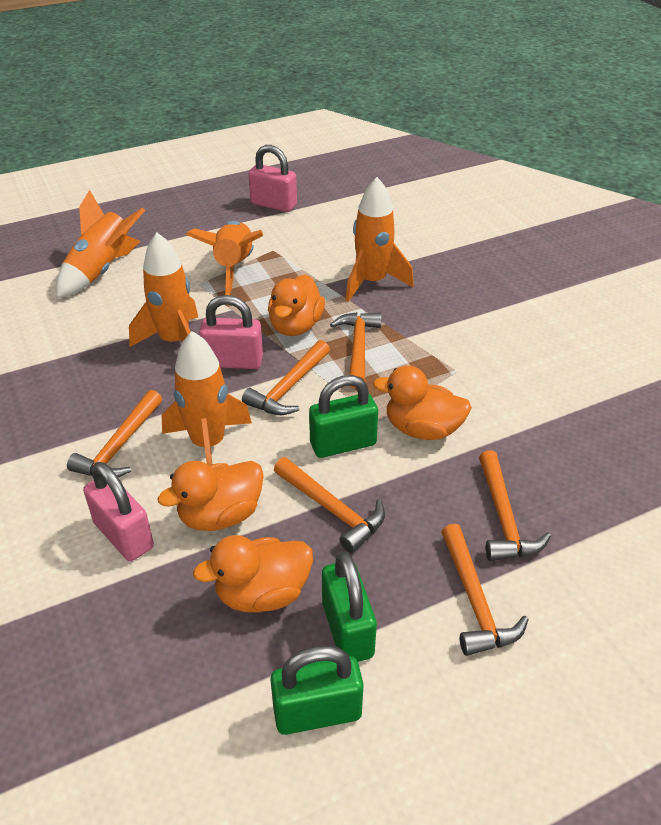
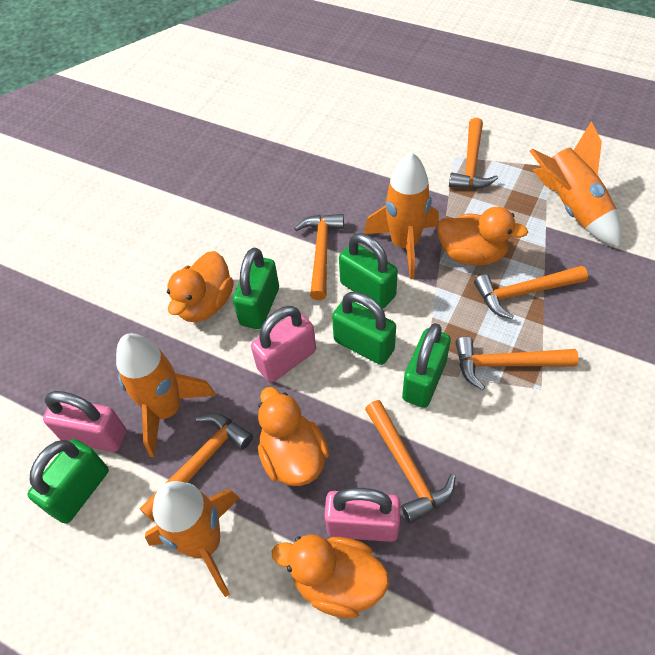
green padlock: 3 -> 5
orange rocket: 5 -> 4

